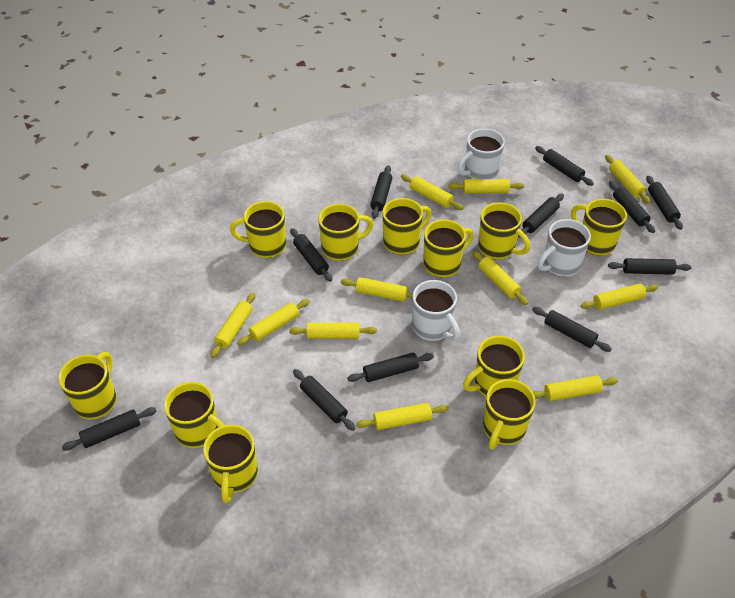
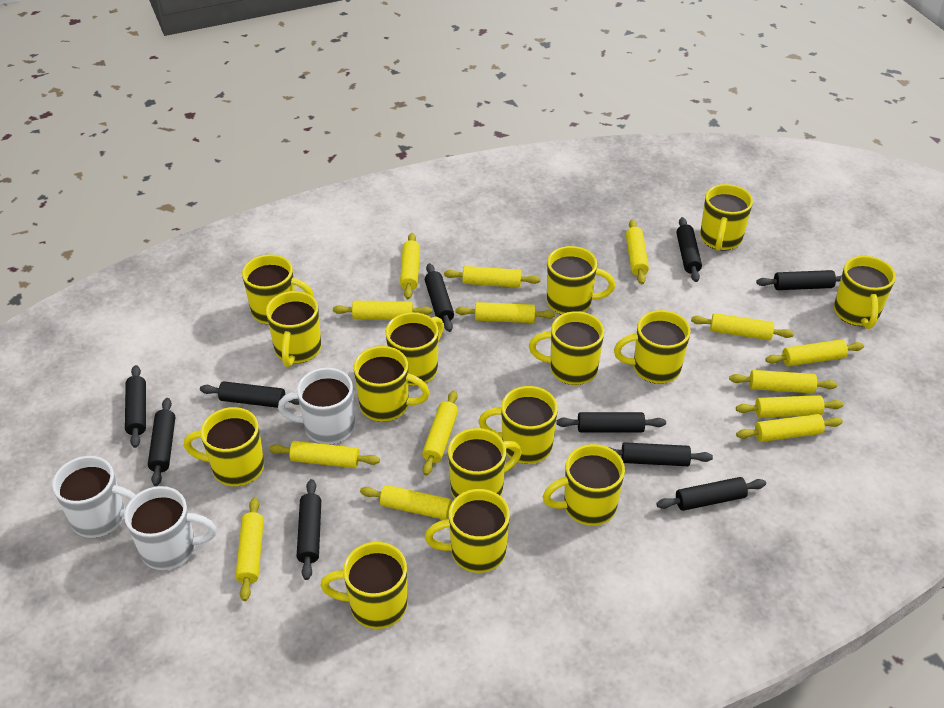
black rolling pin: 11 -> 10
yellow mug: 11 -> 15
yellow rolling pin: 11 -> 14

